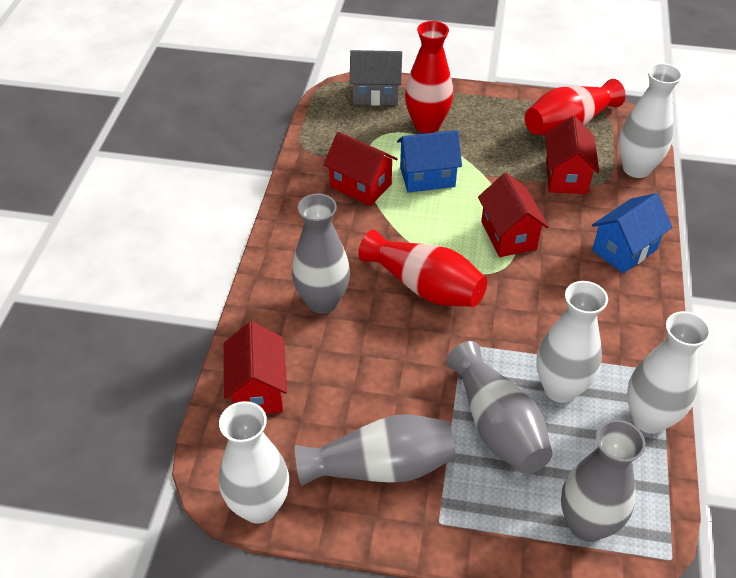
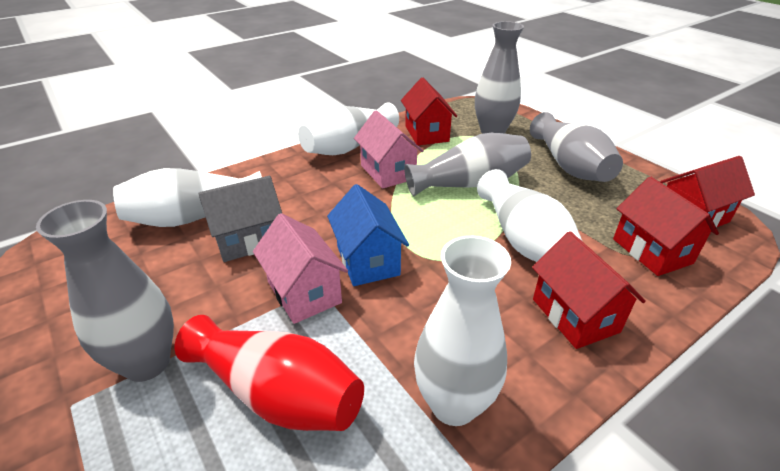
blue house: 2 -> 1
pink house: 0 -> 2
red vase: 3 -> 1

